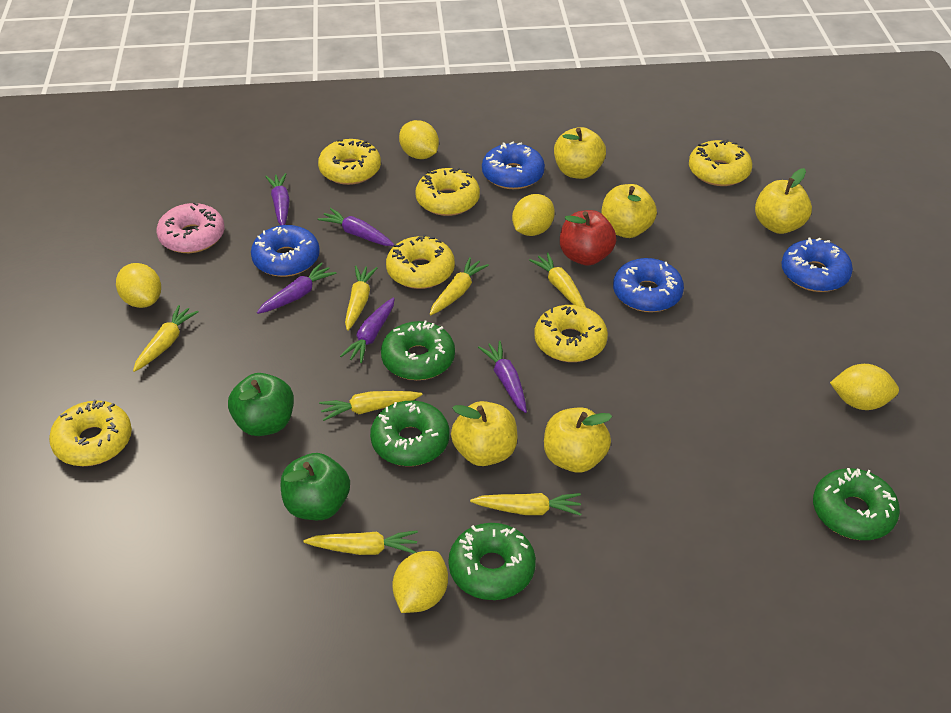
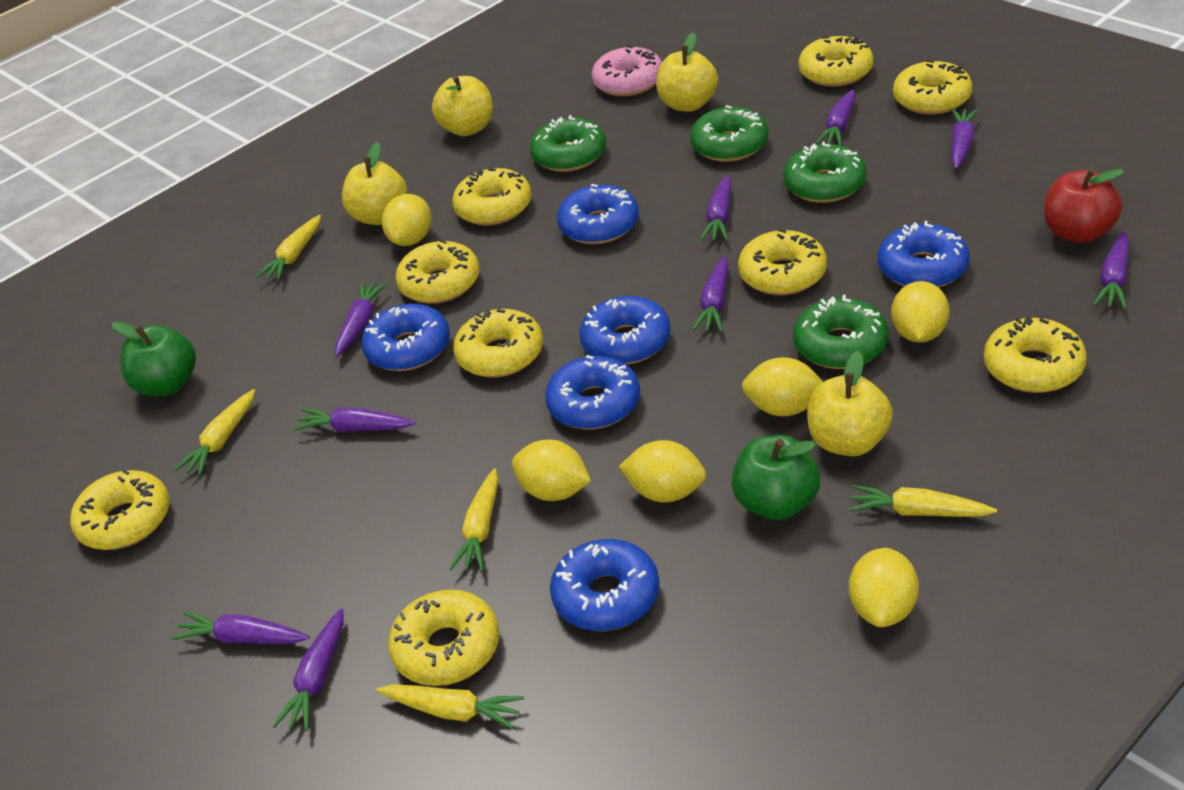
blue donut: 4 -> 6
purple carrot: 5 -> 9
yellow apple: 5 -> 4
yellow carrot: 7 -> 5
yellow donut: 6 -> 9
yellow lemon: 5 -> 6

